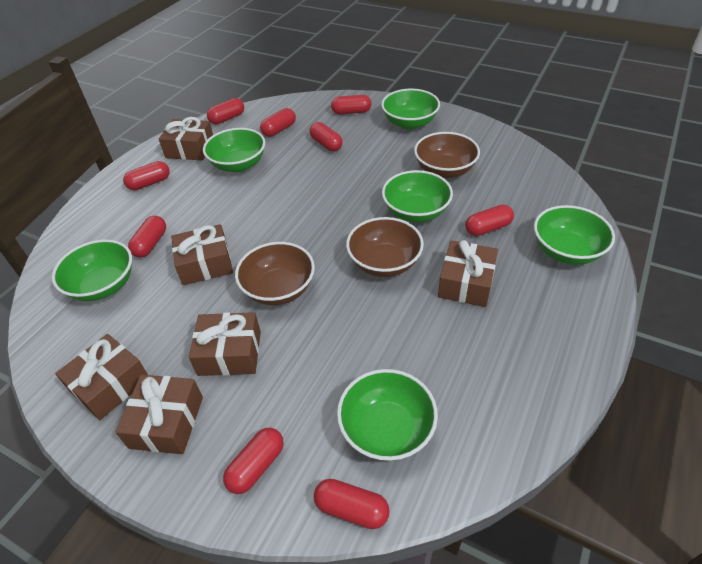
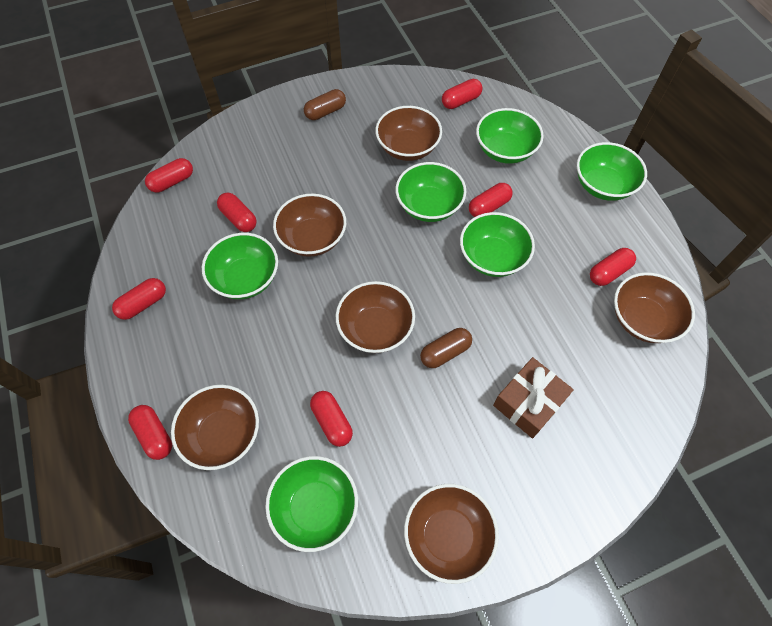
brown bowl: 3 -> 6
brown capsule: 0 -> 2
brown gift: 6 -> 1
red capsule: 9 -> 8

